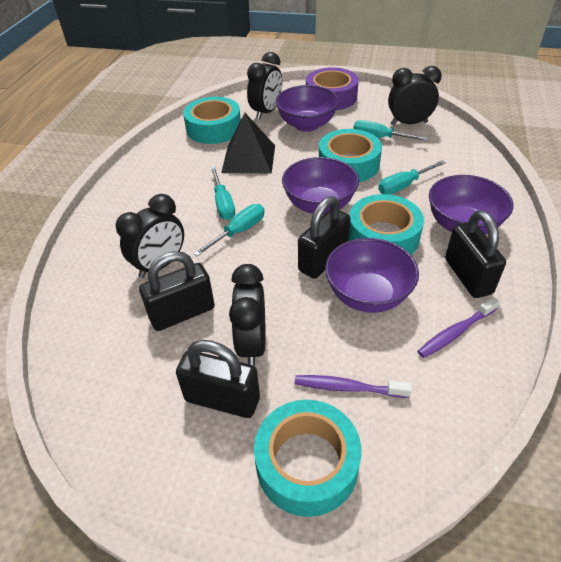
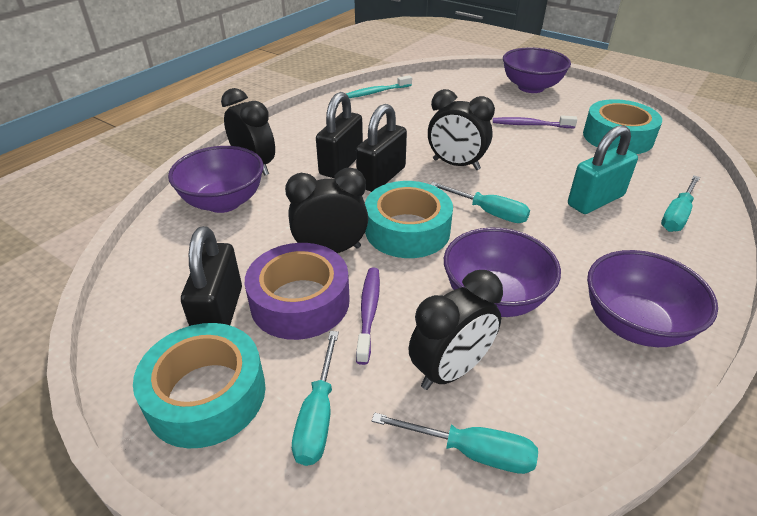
black padlock: 4 -> 3
black pyramid: 1 -> 0
turquoise padlock: 0 -> 1
turquoise tape: 4 -> 3
turquoise toothbrush: 0 -> 1

